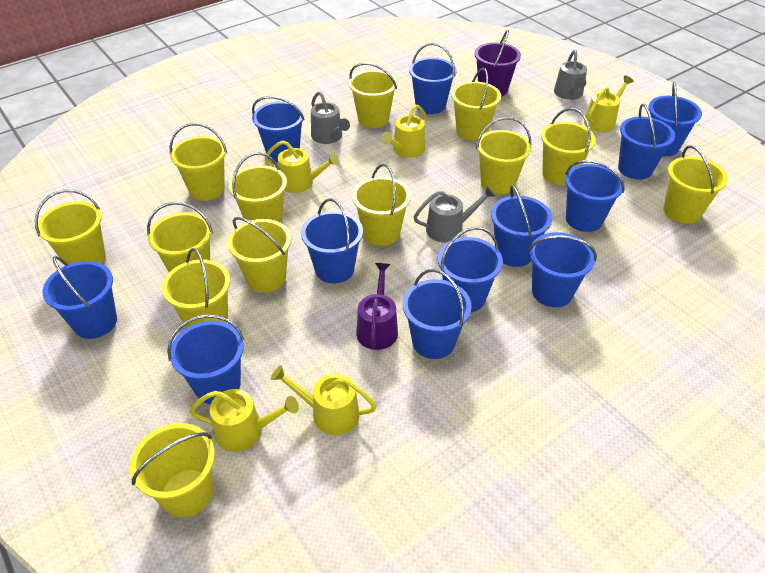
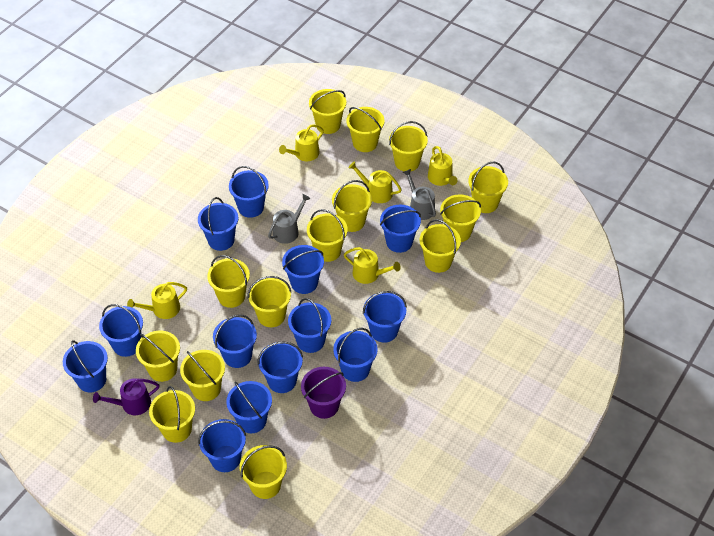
blue bucket: 12 -> 13
grey watering can: 3 -> 2
yellow bucket: 13 -> 14

